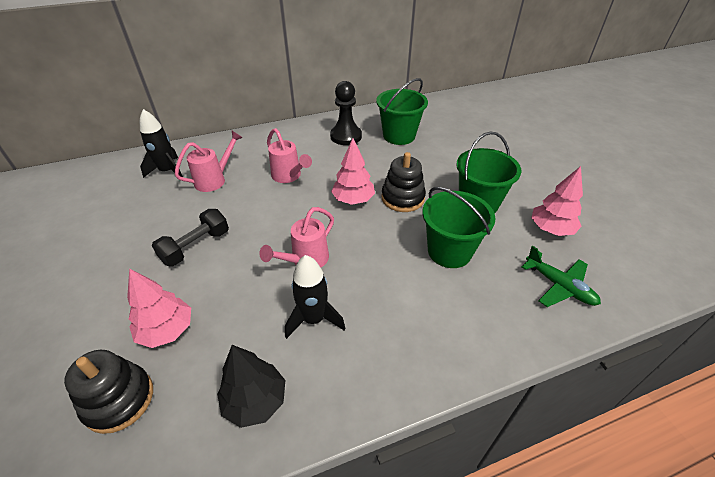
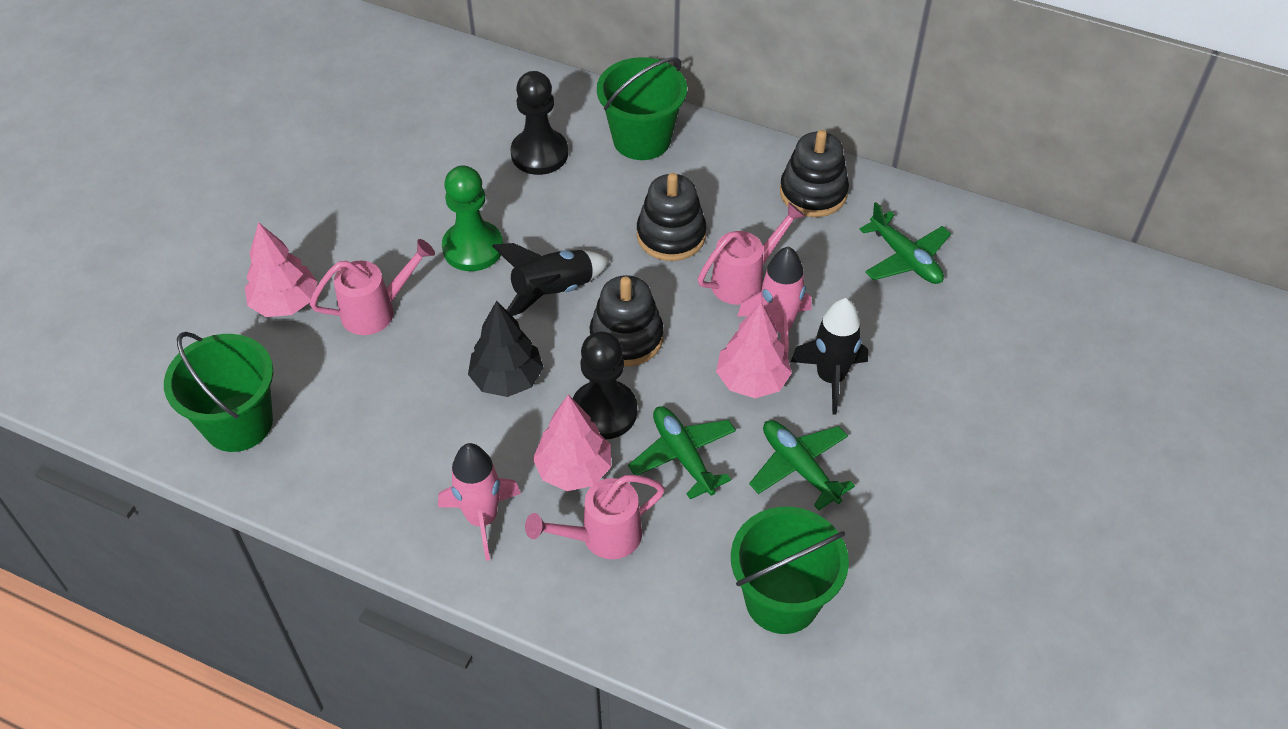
black dumbbell: 1 -> 0
black pawn: 1 -> 2
black stacking toy: 2 -> 3
green pawn: 0 -> 1
green plane: 1 -> 3
pink rocket: 0 -> 2

